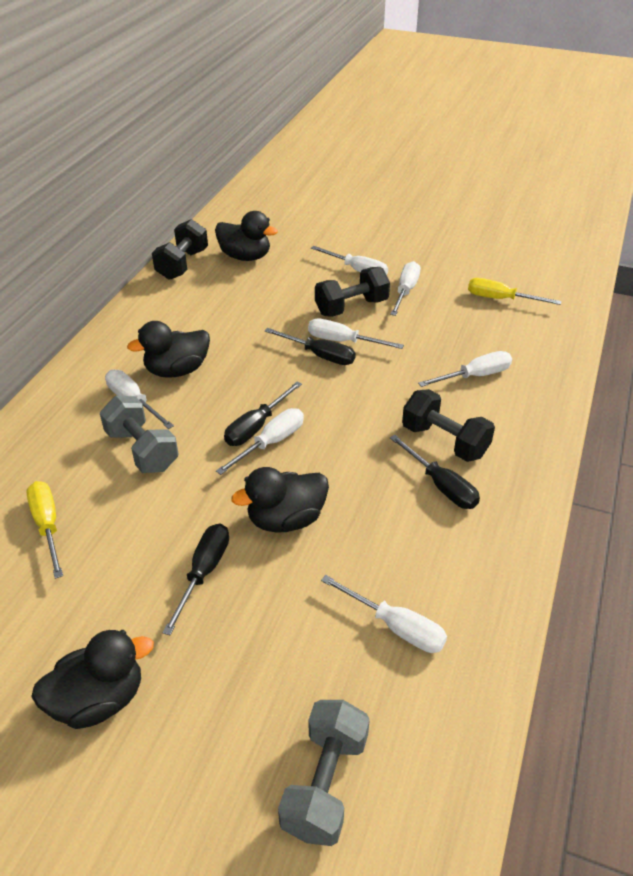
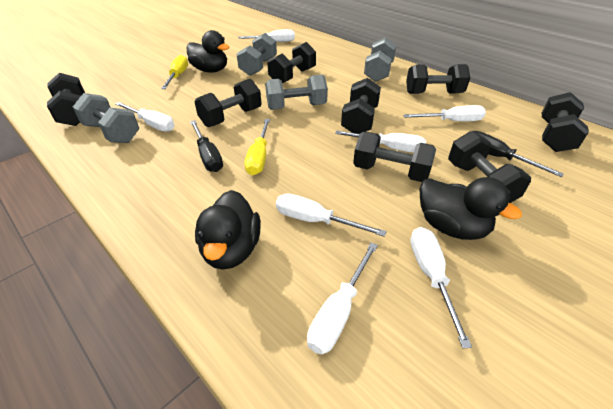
black duck: 4 -> 3
black dumbbell: 3 -> 8
black screwdriver: 4 -> 2
grey dumbbell: 2 -> 4

